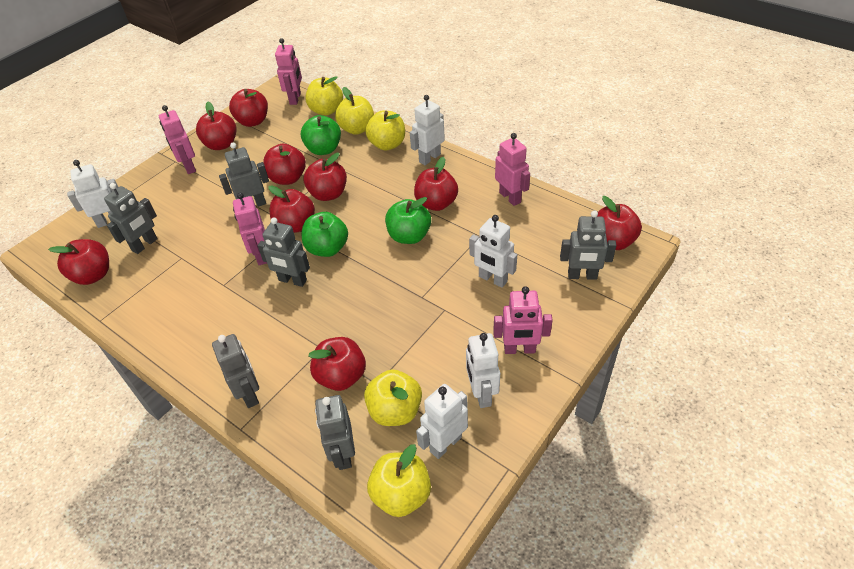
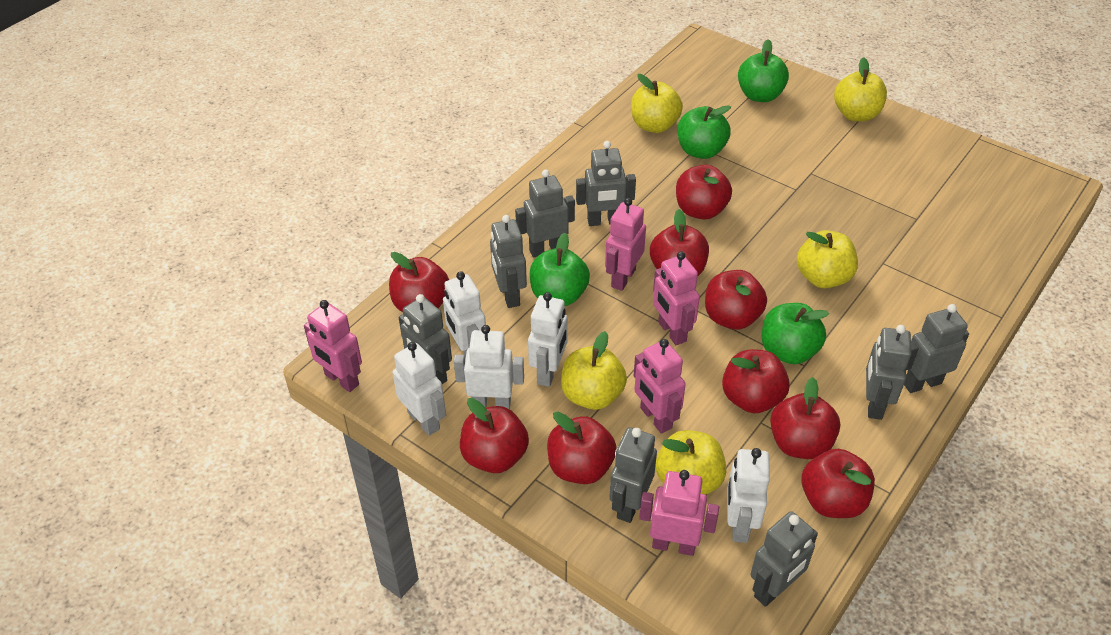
green apple: 3 -> 4
grey robot: 6 -> 8

